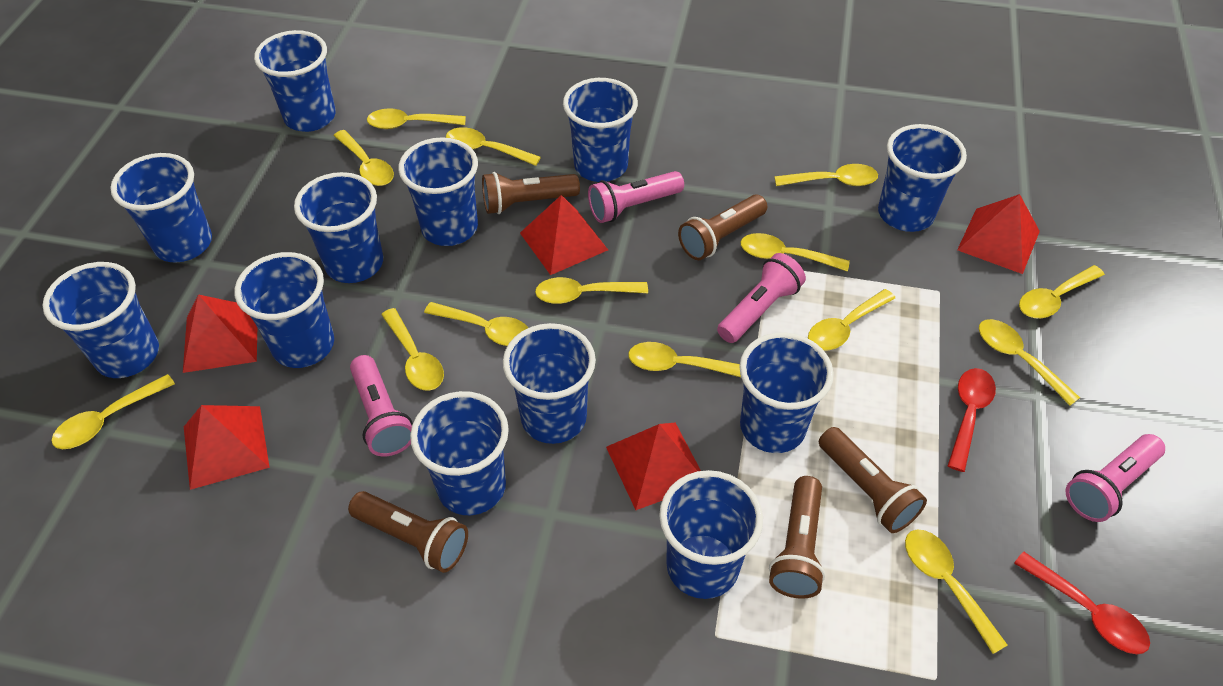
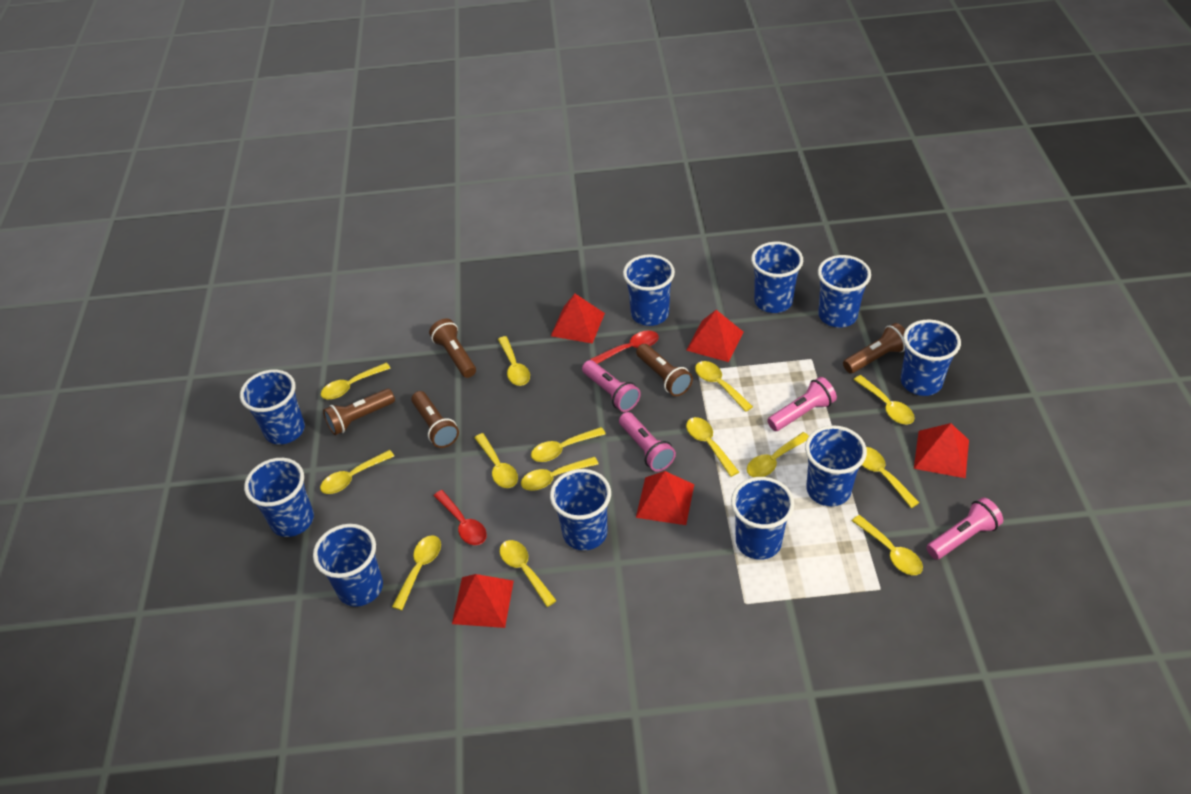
blue cup: 12 -> 10

